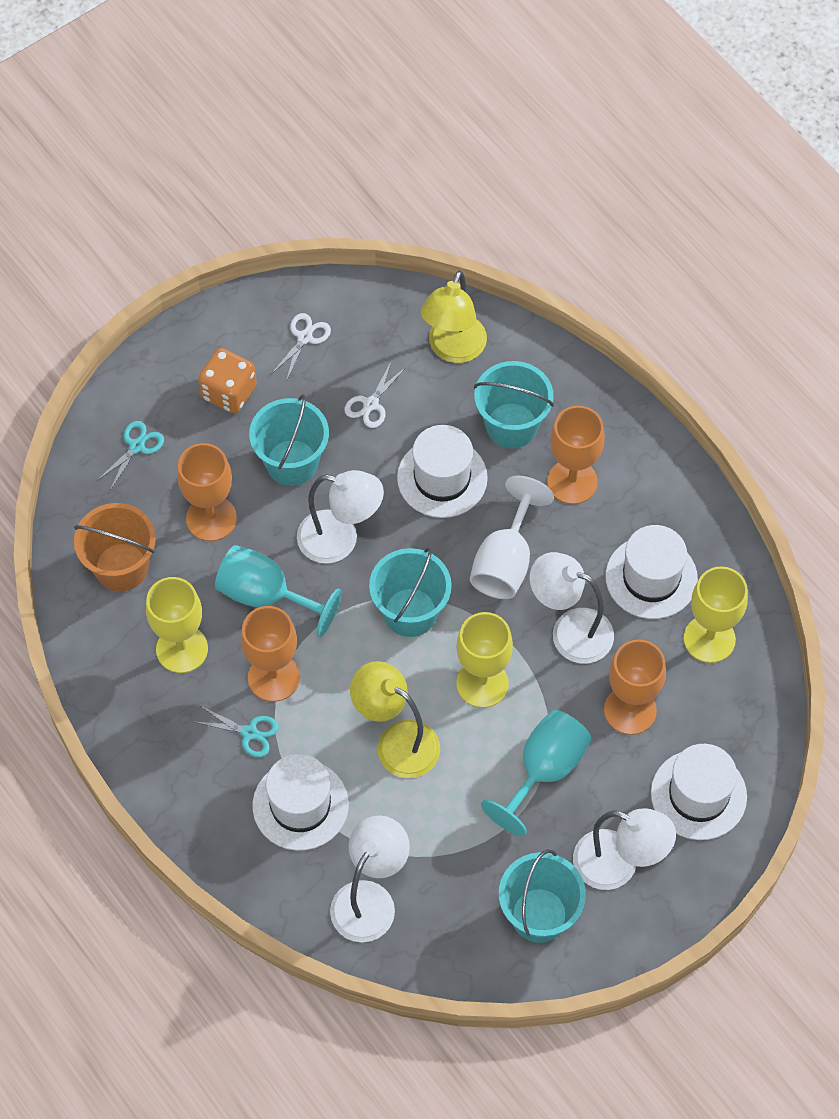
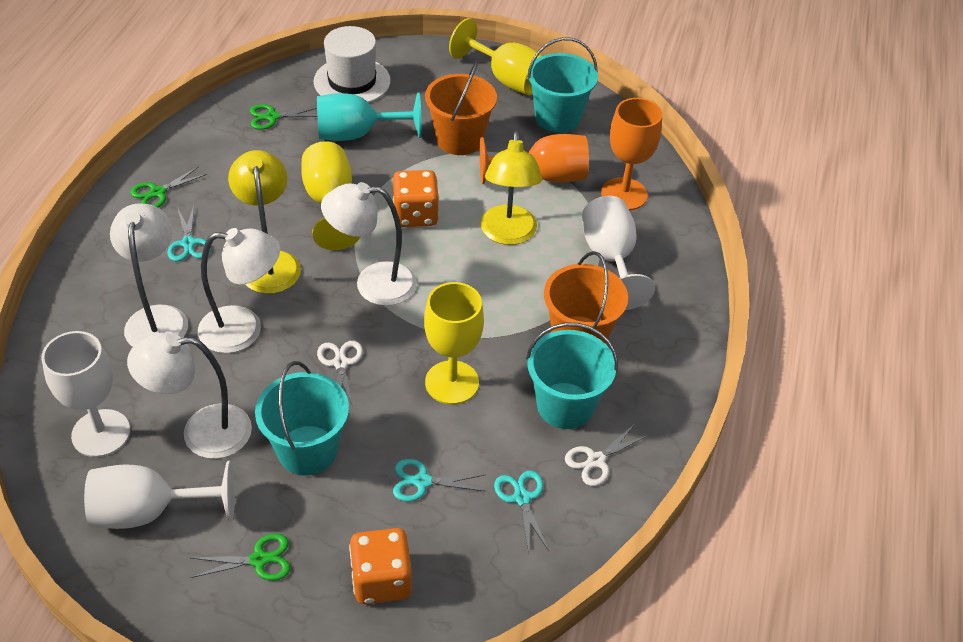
green scissors: 0 -> 3
orange bucket: 1 -> 2
orange dice: 1 -> 2
orange goblet: 4 -> 2
turquoise bucket: 4 -> 3
turquoise goblet: 2 -> 1
turquoise scissors: 2 -> 3
white goblet: 1 -> 3
white hat: 4 -> 1

